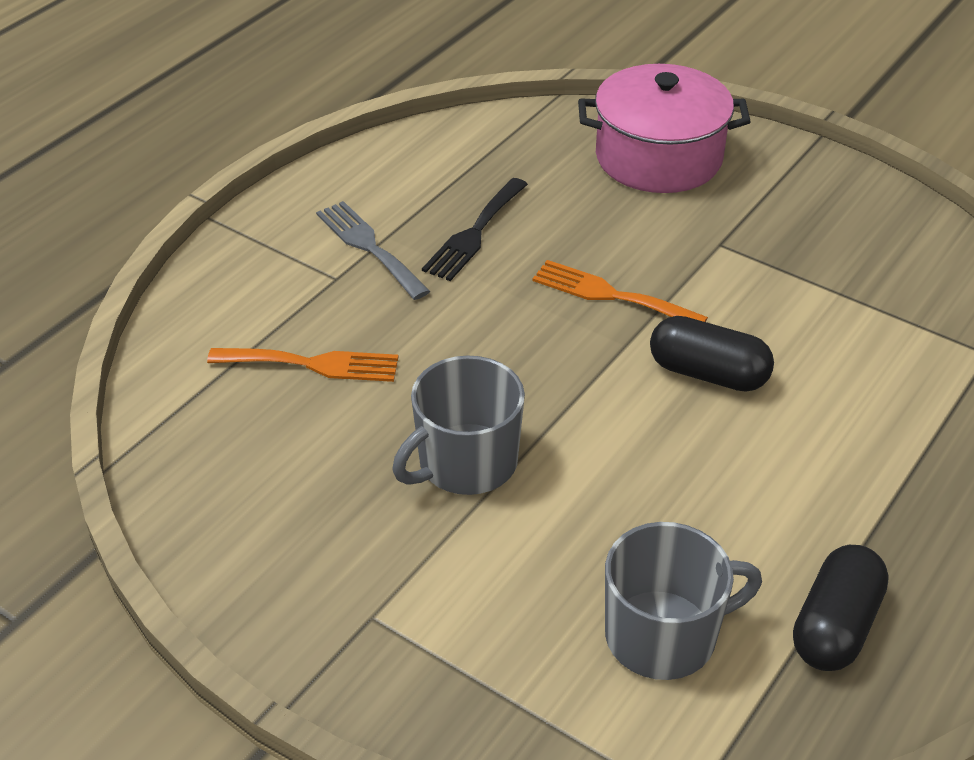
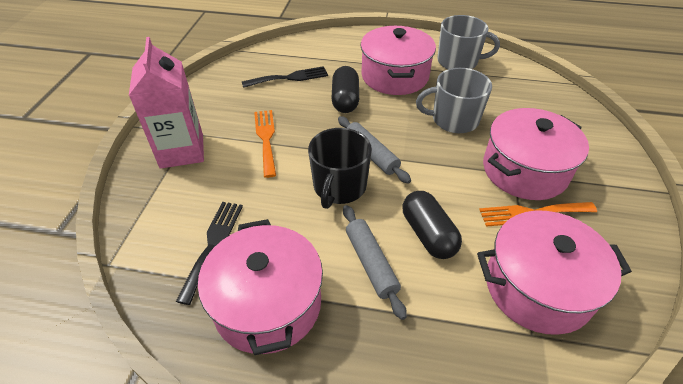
black fork: 1 -> 2
black mug: 0 -> 1
grey fork: 1 -> 0
grey rolling pin: 0 -> 2
pink carton: 0 -> 1
pink pot: 1 -> 4

